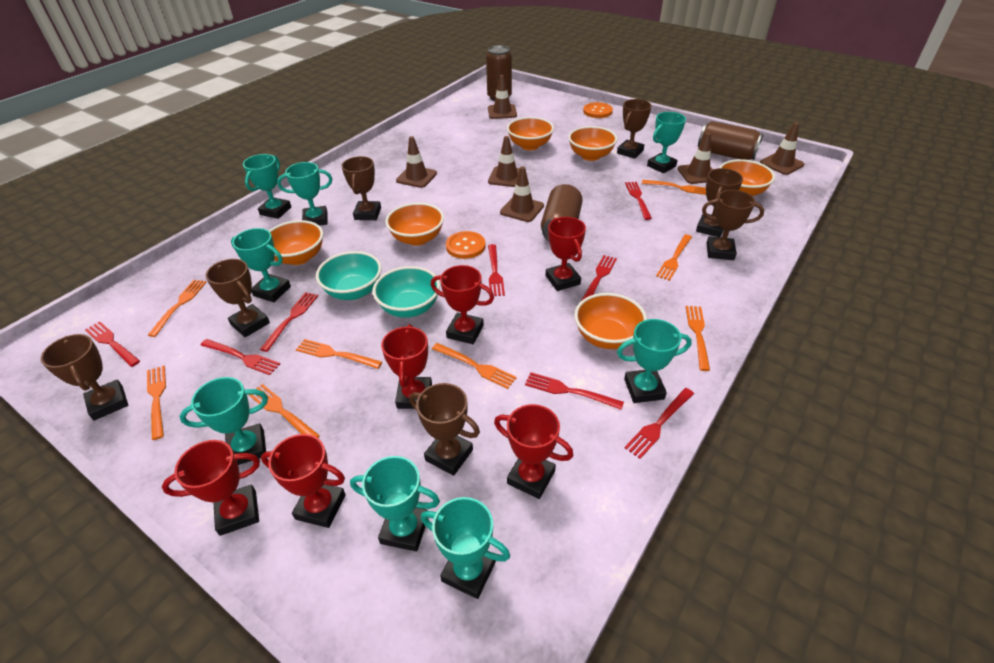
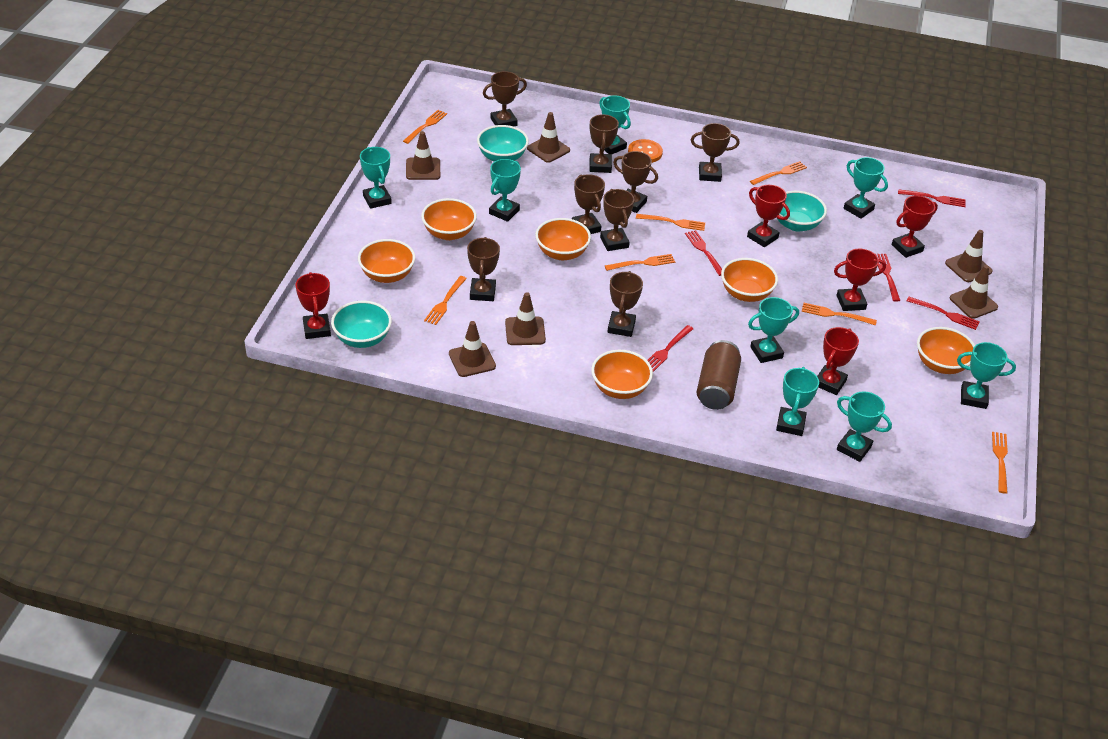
brown can: 3 -> 1
brown trophy: 7 -> 8
orange button: 2 -> 1
orange fork: 8 -> 7
red fork: 8 -> 5
red trophy: 6 -> 5
turquoise bowl: 2 -> 3

